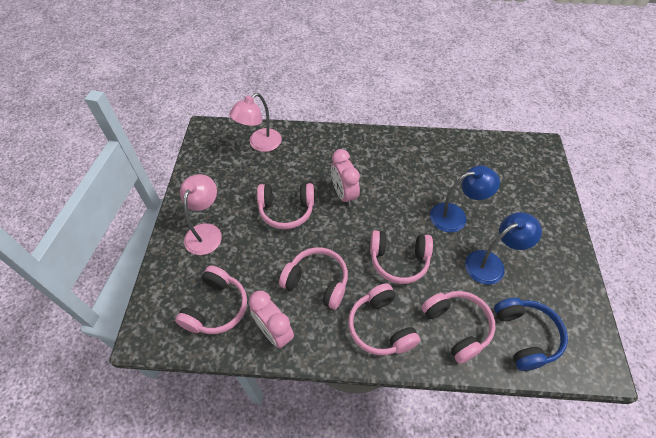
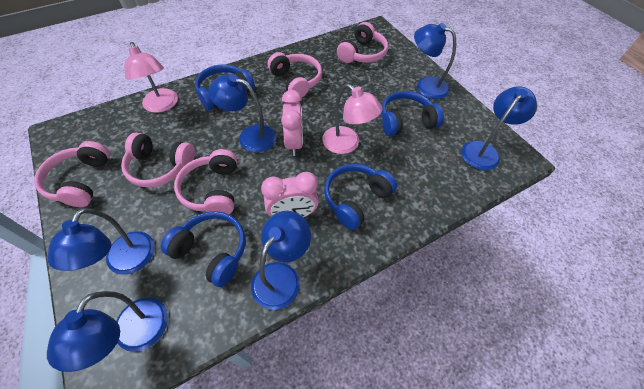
blue headphones: 1 -> 4
blue lamp: 2 -> 6
pink headphones: 6 -> 5

